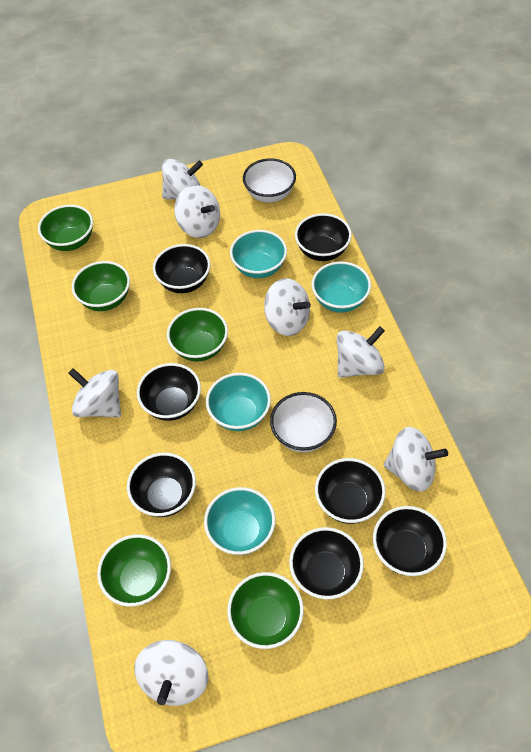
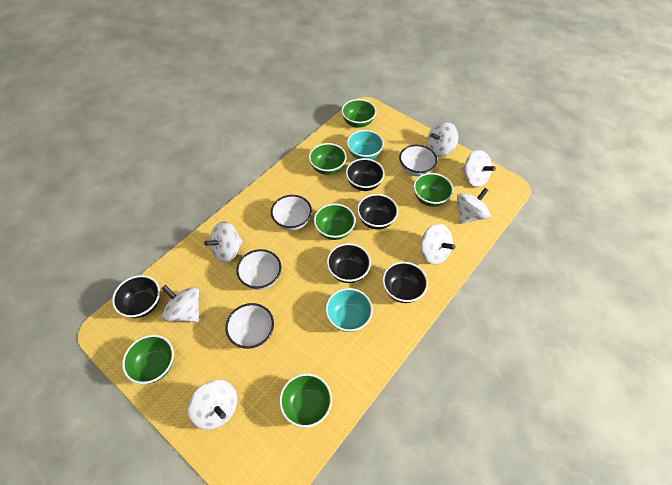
black bowl: 7 -> 5
green bowl: 5 -> 6
turquoise bowl: 4 -> 2
white bowl: 2 -> 4

